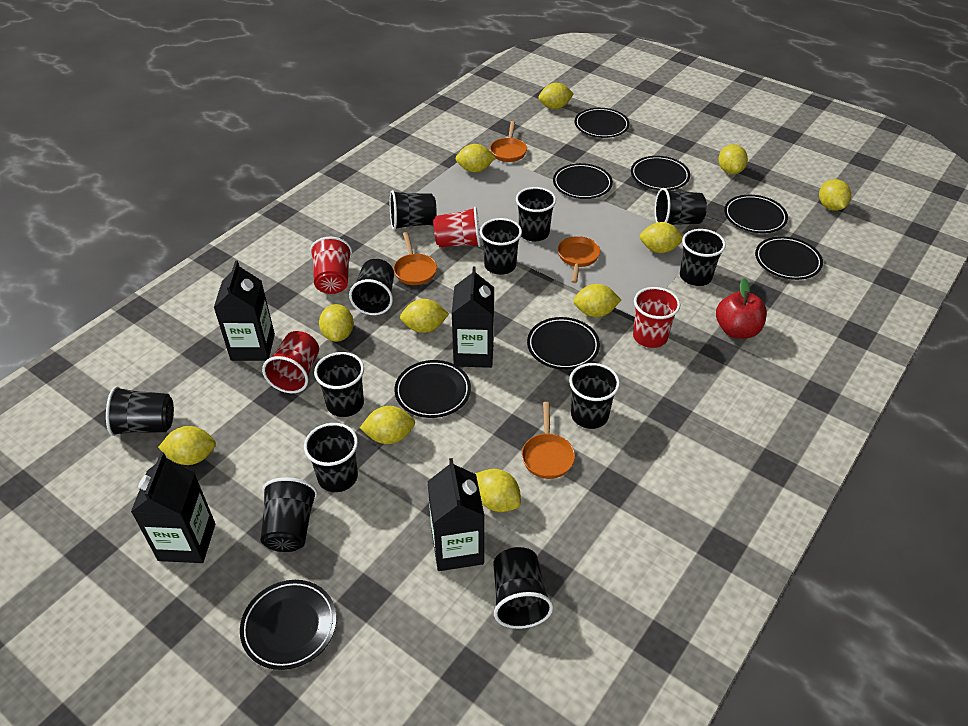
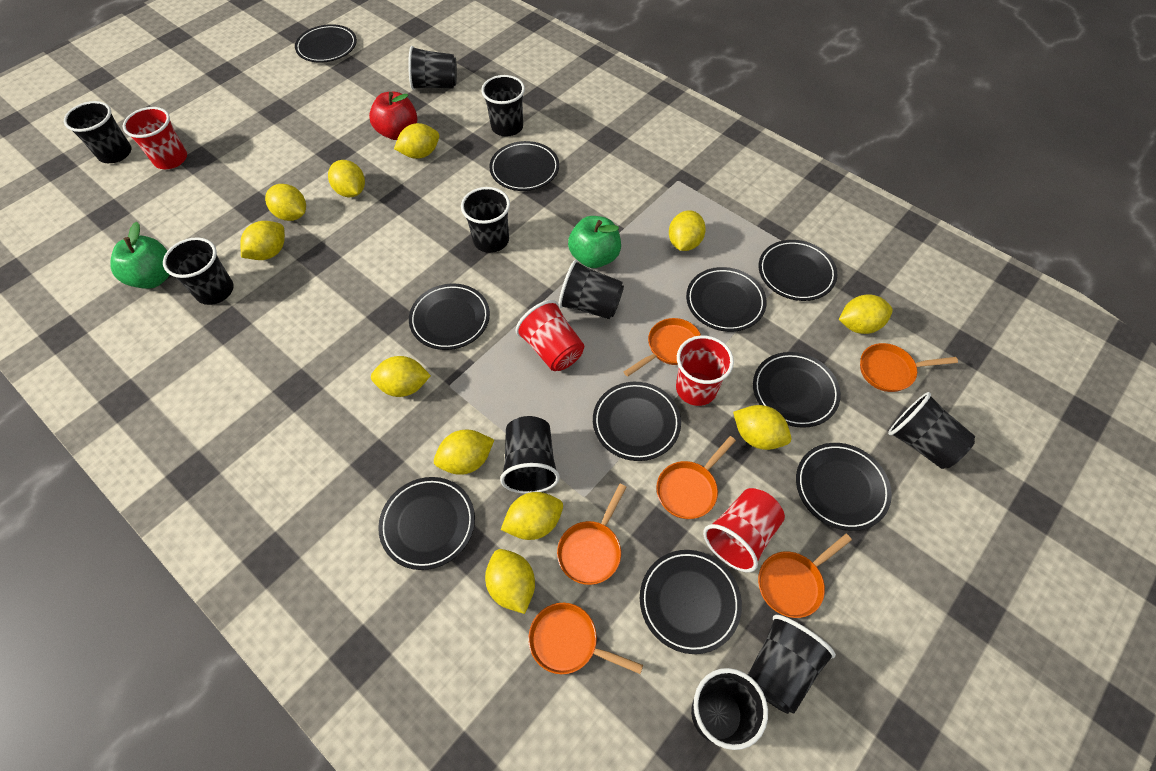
black carton: 4 -> 0
black cup: 12 -> 10
black plate: 8 -> 10
green apple: 0 -> 2
orange pan: 4 -> 6

